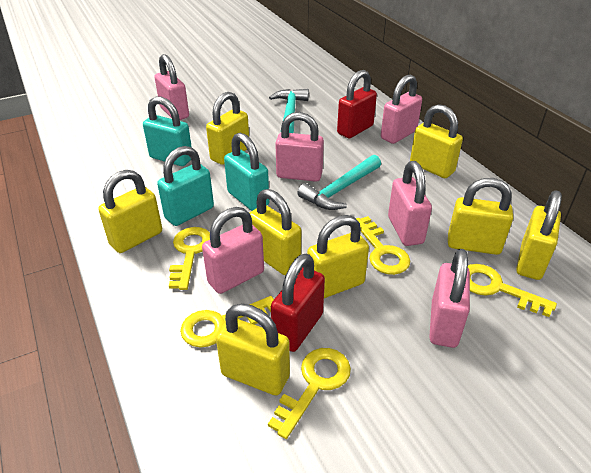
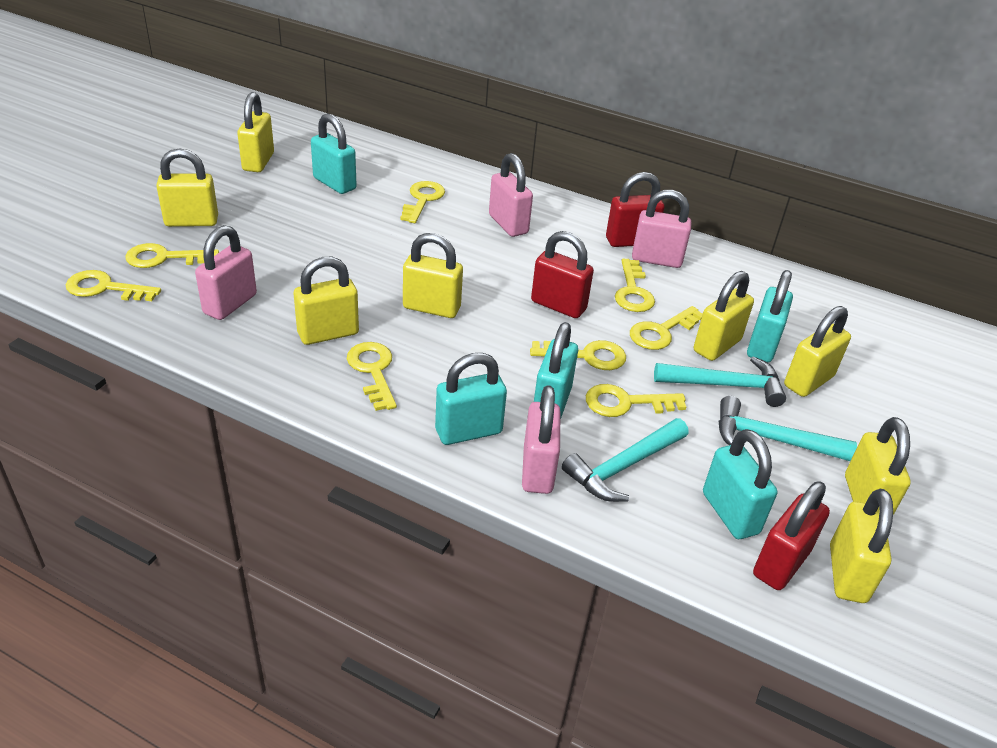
pink padlock: 6 -> 4
red padlock: 2 -> 3
turquoise hammer: 2 -> 3
turquoise padlock: 3 -> 5
yellow key: 5 -> 8

